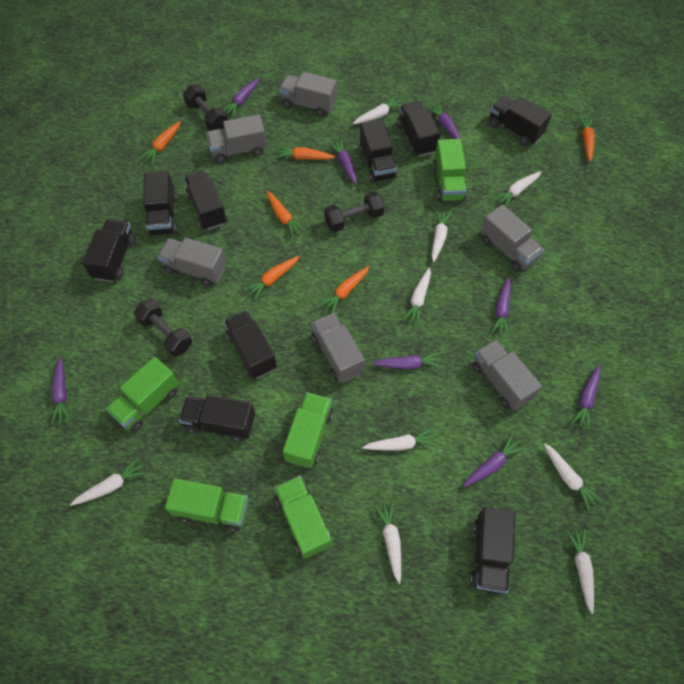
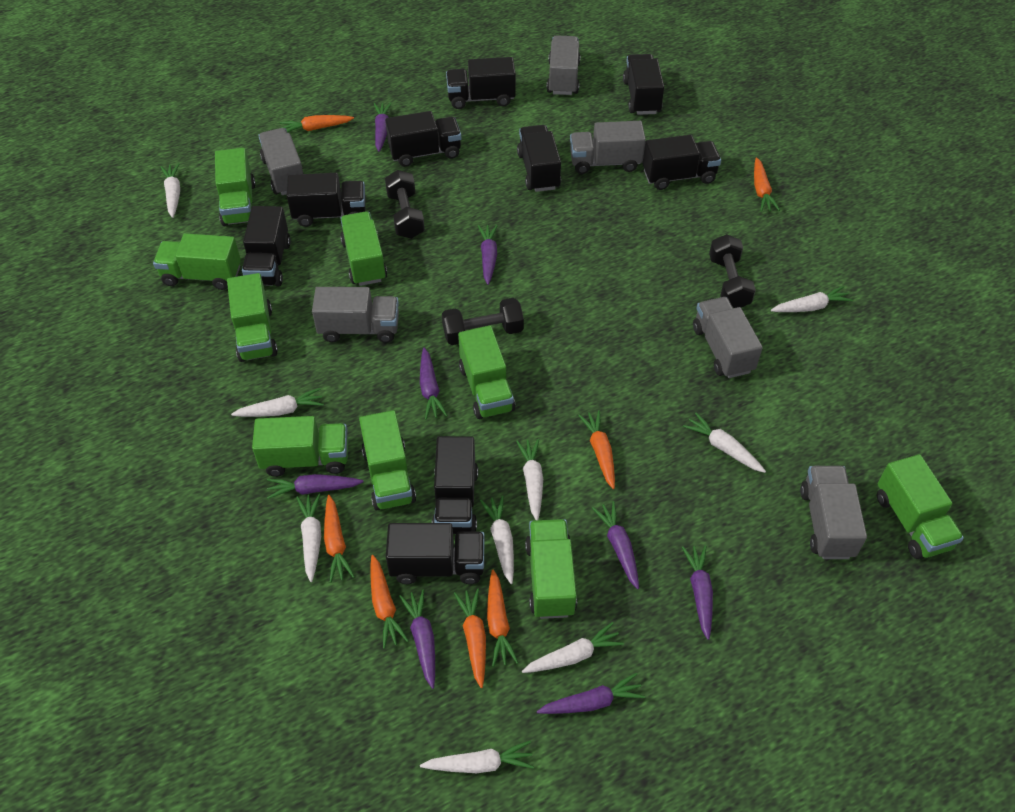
green truck: 5 -> 9
orange carrot: 6 -> 7

